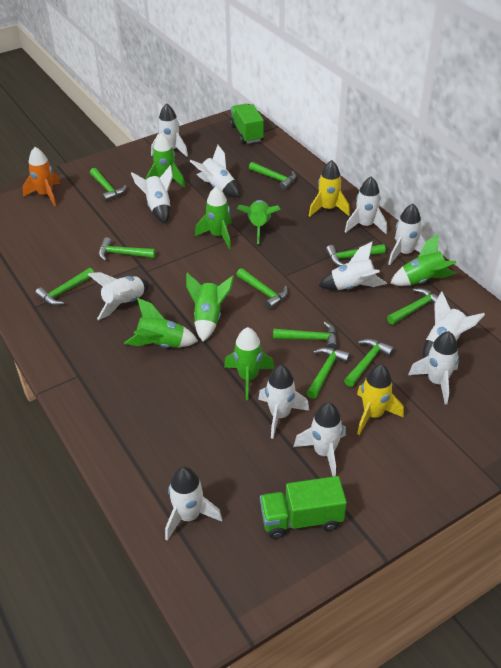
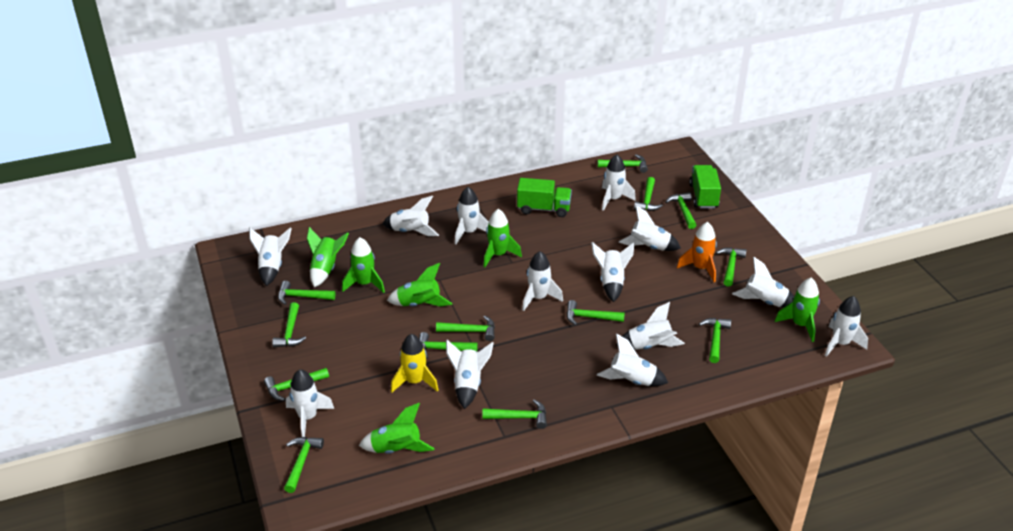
green hammer: 10 -> 13
green rocket: 7 -> 6
white rocket: 12 -> 13
yellow rocket: 2 -> 1

